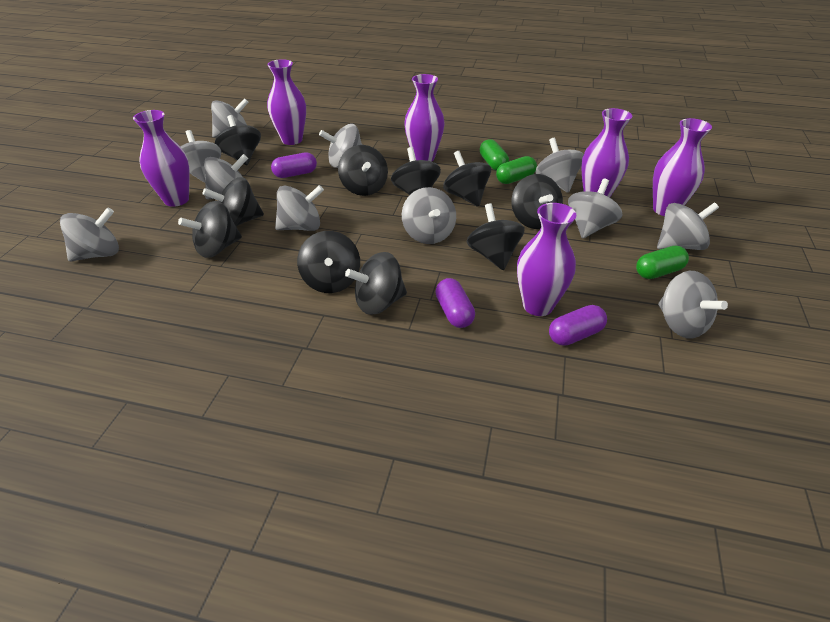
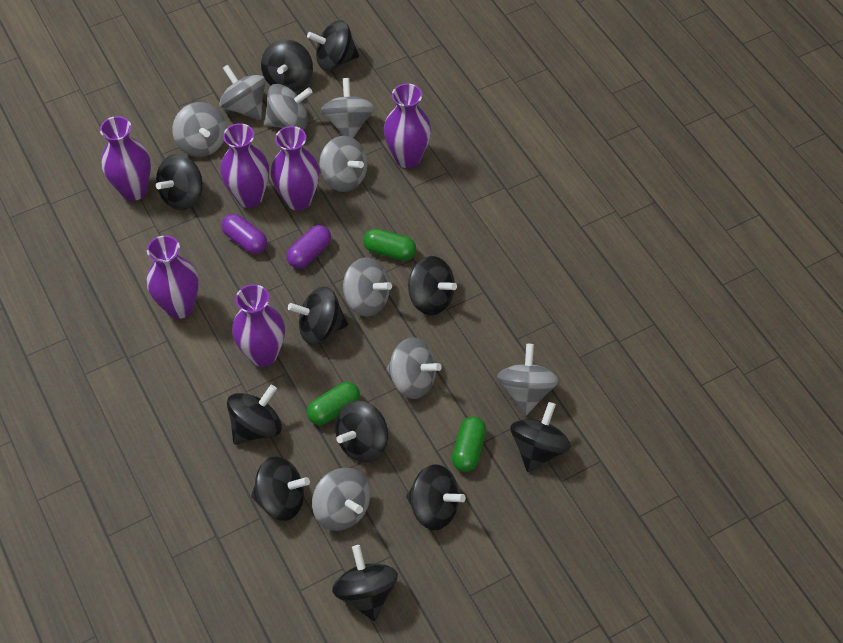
black spinning top: 10 -> 11
grey spinning top: 11 -> 9
purple capsule: 3 -> 2

